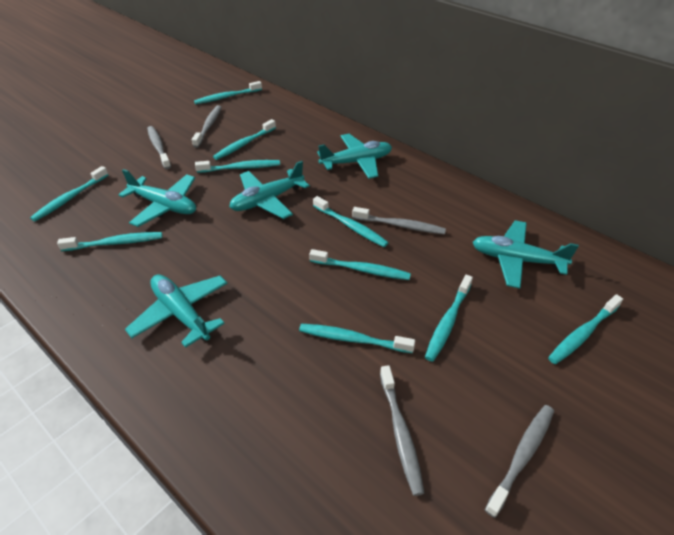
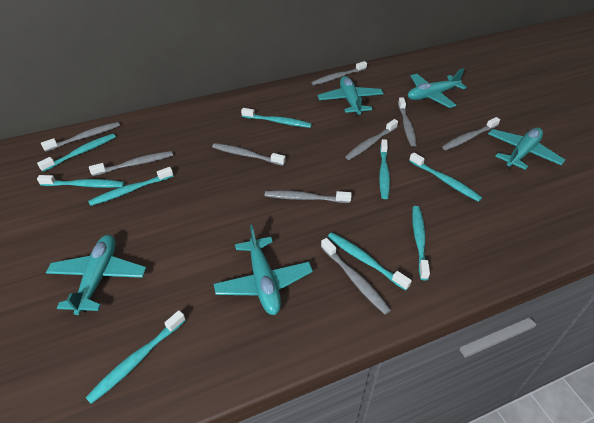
grey toothbrush: 5 -> 9
turquoise toothbrush: 10 -> 9

